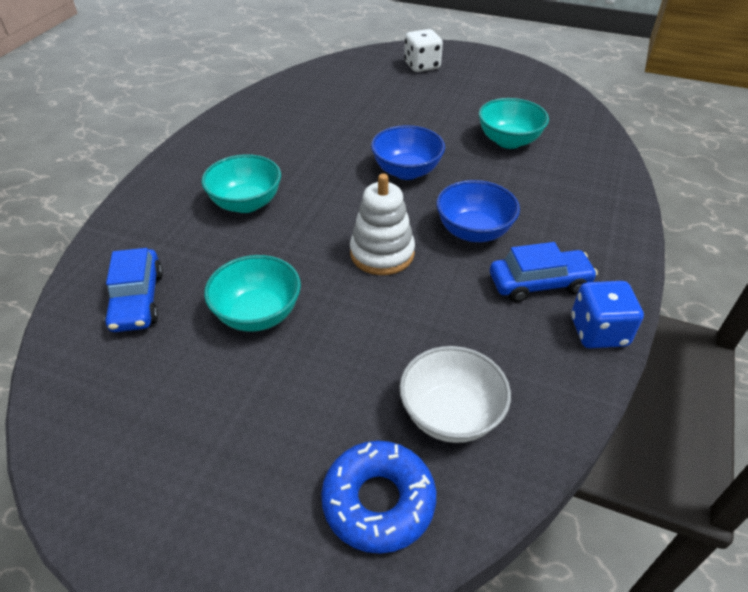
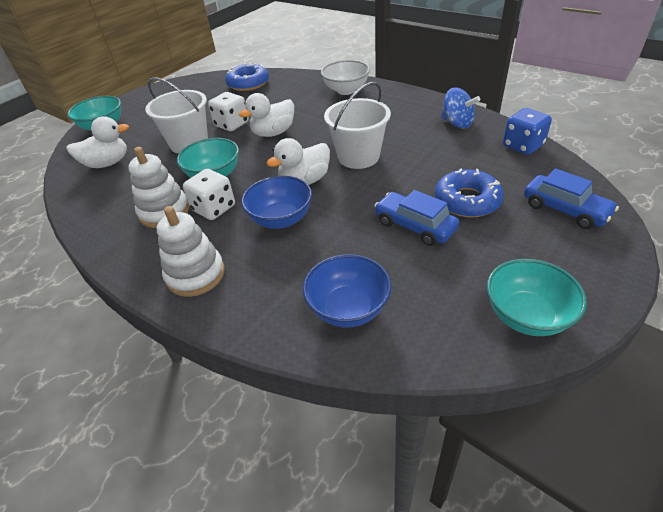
blue donut: 1 -> 2
blue spinning top: 0 -> 1
white bucket: 0 -> 2
white dice: 1 -> 2
white duck: 0 -> 3
white stacking toy: 1 -> 2

